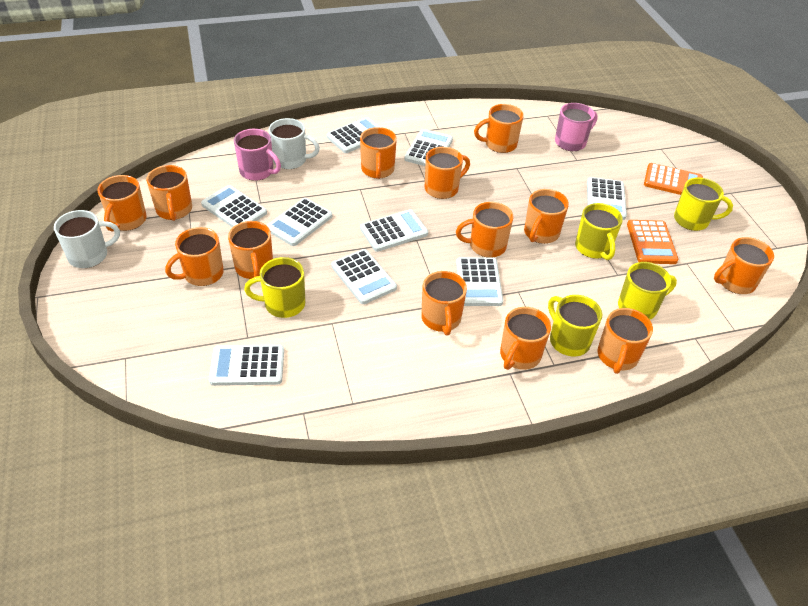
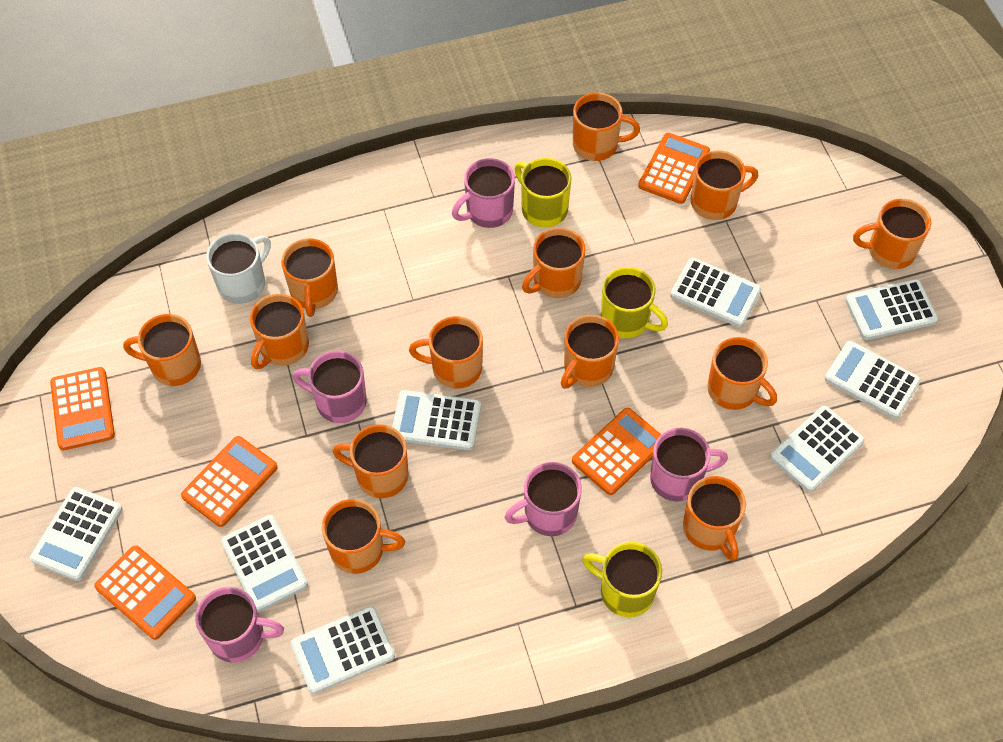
orange calculator: 2 -> 5
pink mug: 2 -> 5
white calculator: 9 -> 8
white mug: 2 -> 1
yellow mug: 5 -> 3

